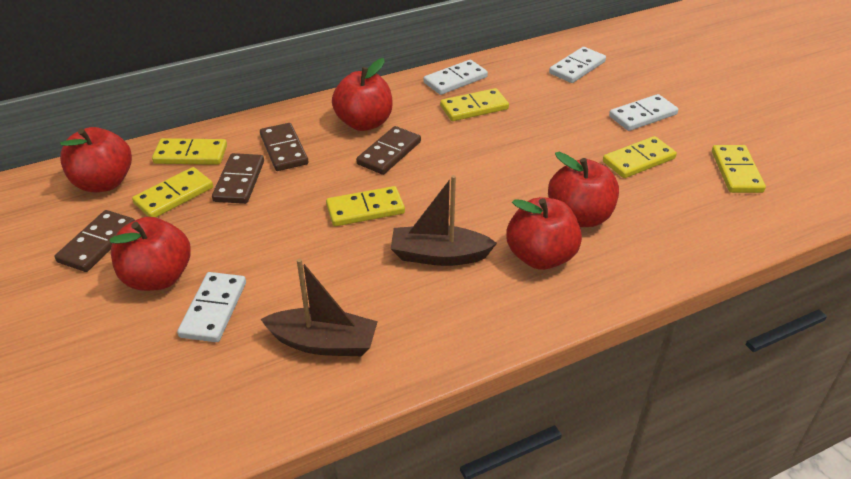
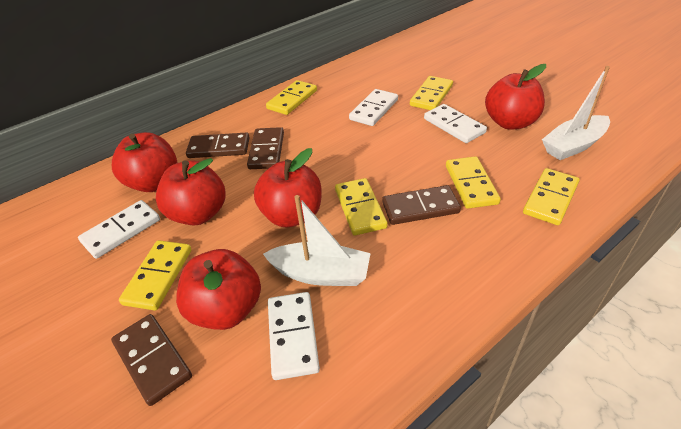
brown boat: 2 -> 0
white boat: 0 -> 2

